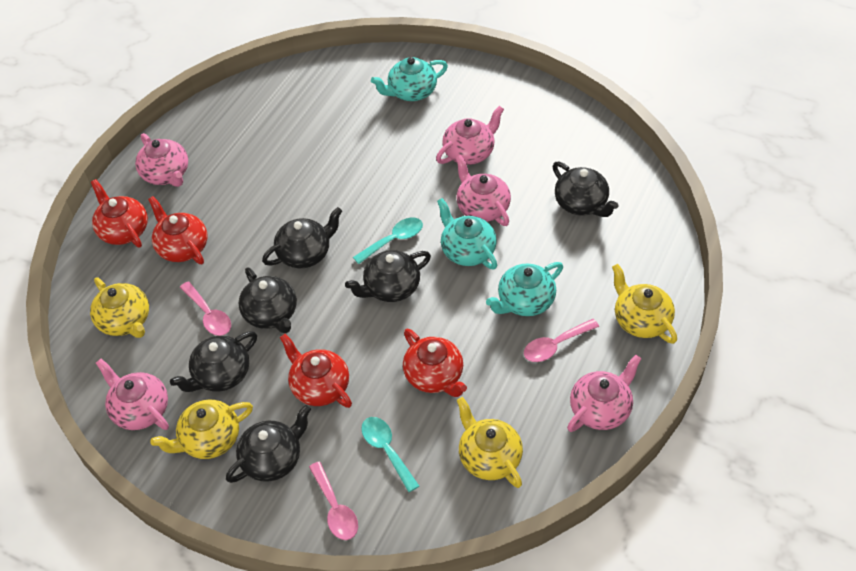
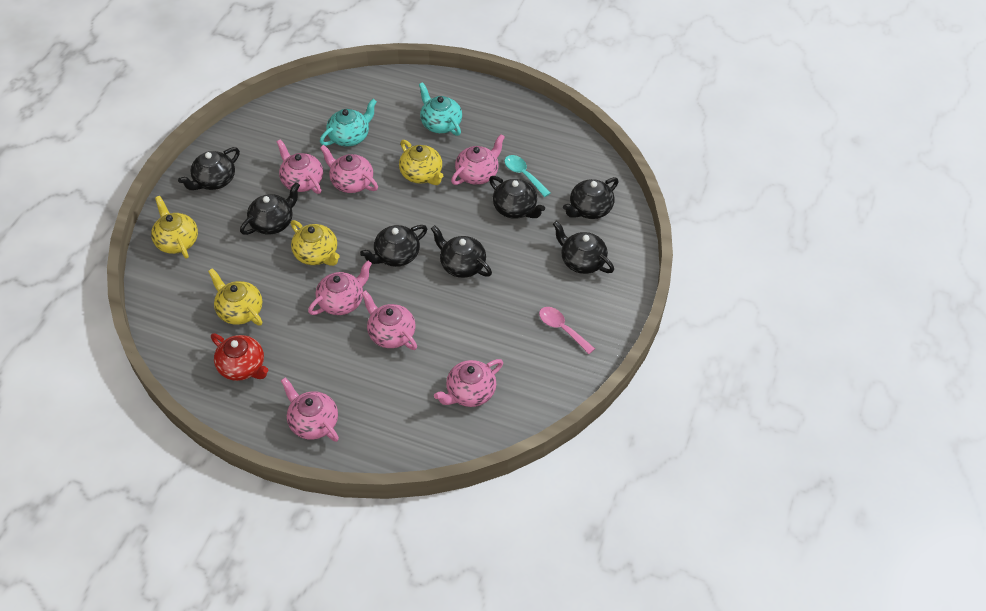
black teapot: 6 -> 7
pink spoon: 3 -> 1
pink teapot: 5 -> 7
red teapot: 4 -> 1
turquoise spoon: 2 -> 1
turquoise teapot: 3 -> 2

